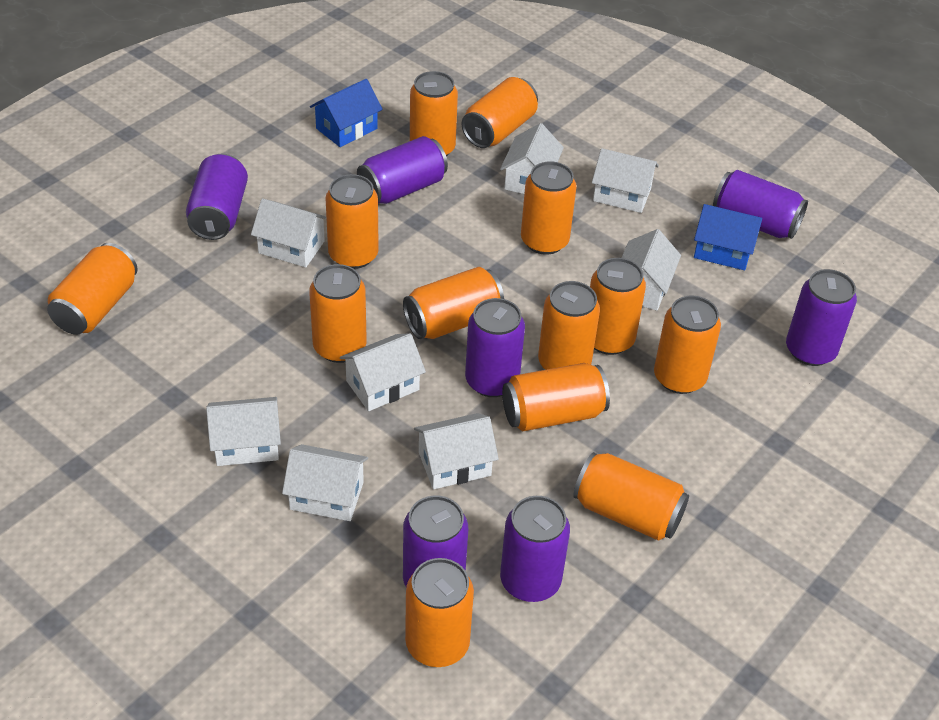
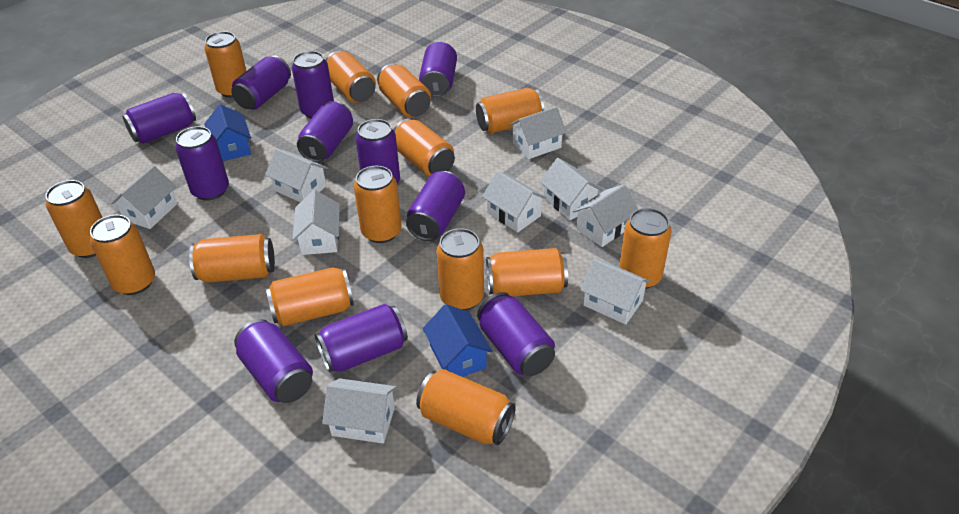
orange can: 13 -> 14
purple can: 7 -> 11
white house: 8 -> 9

